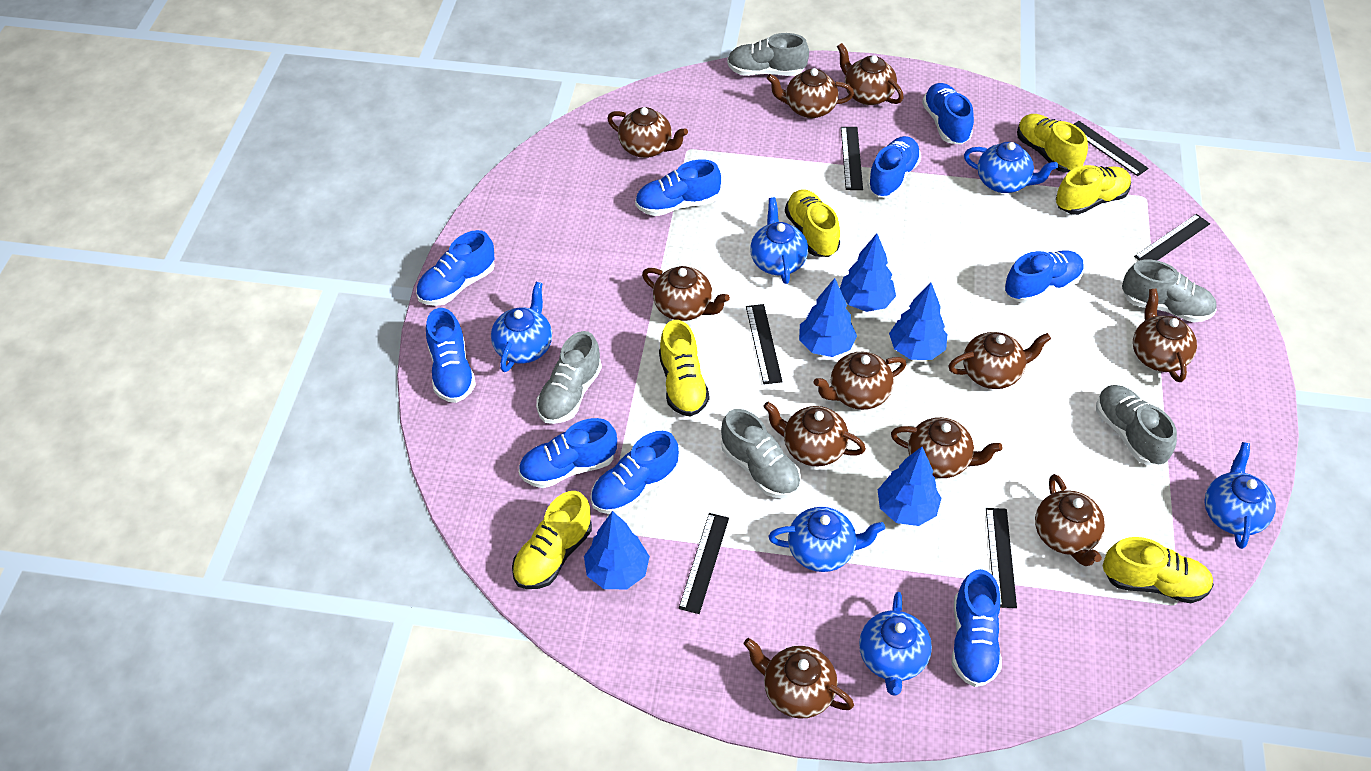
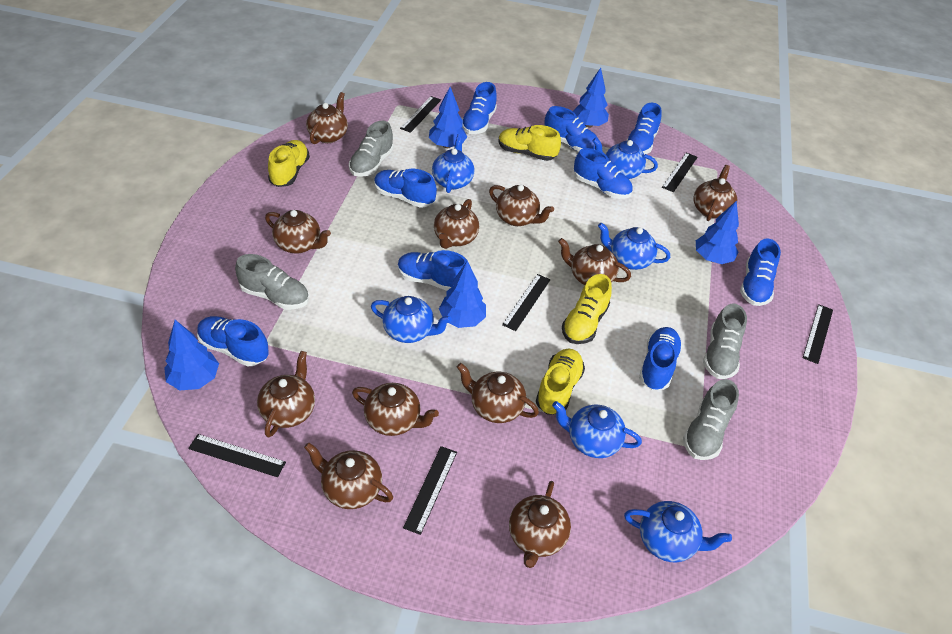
grey shoe: 5 -> 4
yellow shoe: 6 -> 4

